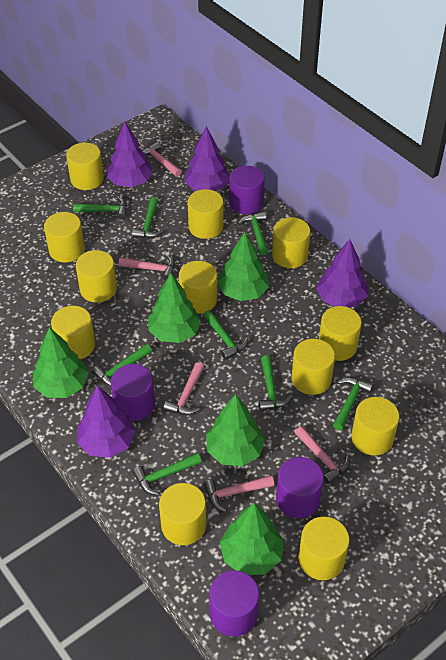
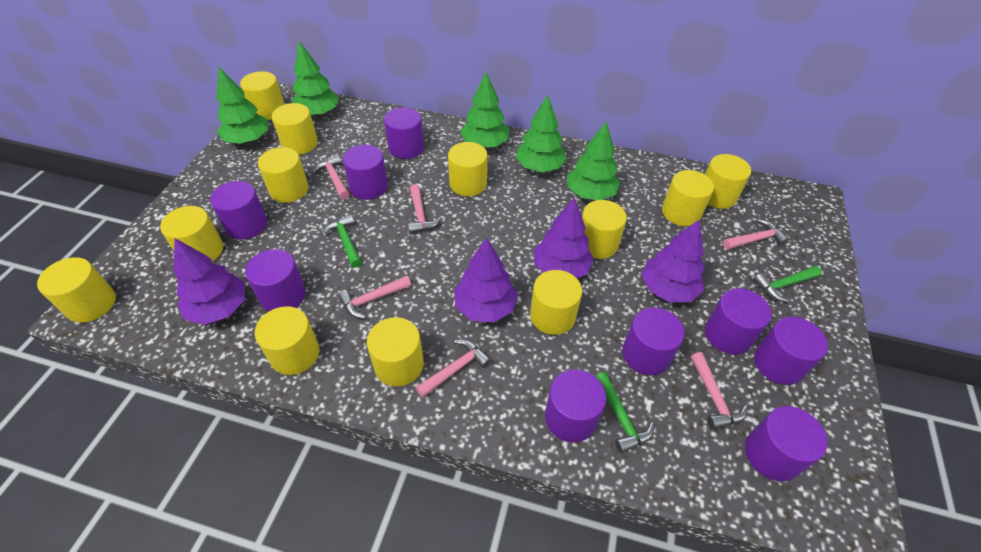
green hammer: 8 -> 3
pink hammer: 5 -> 6
purple cylinder: 4 -> 9

